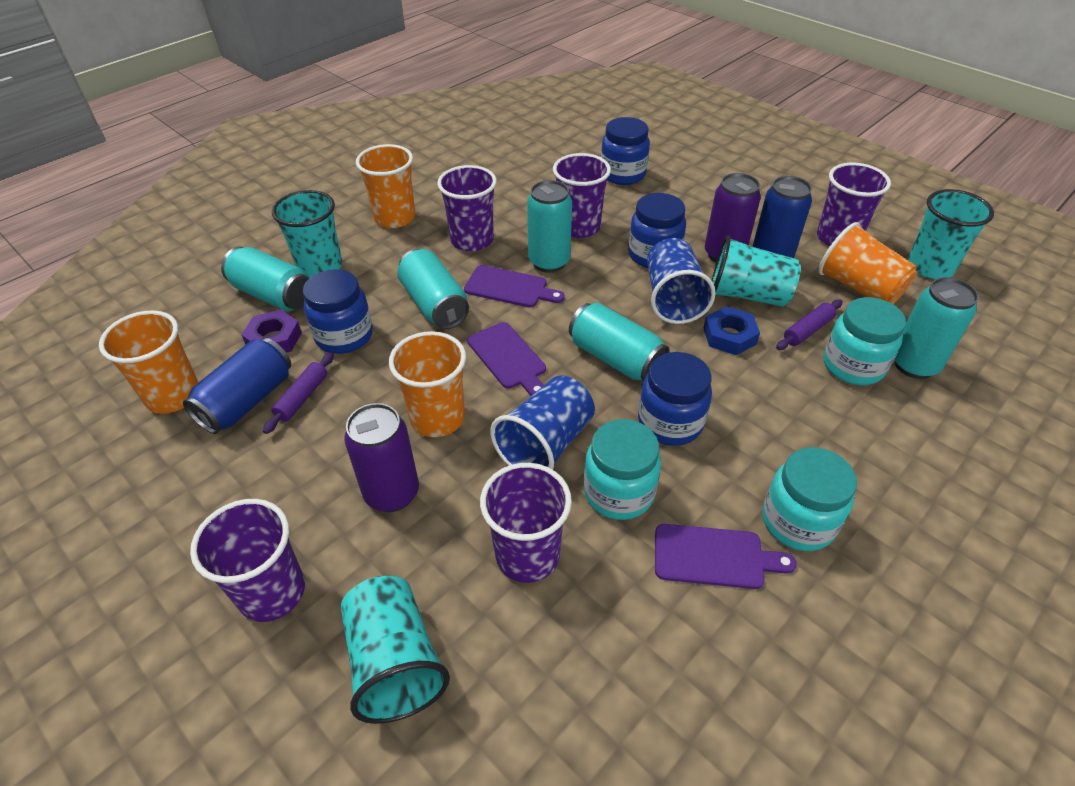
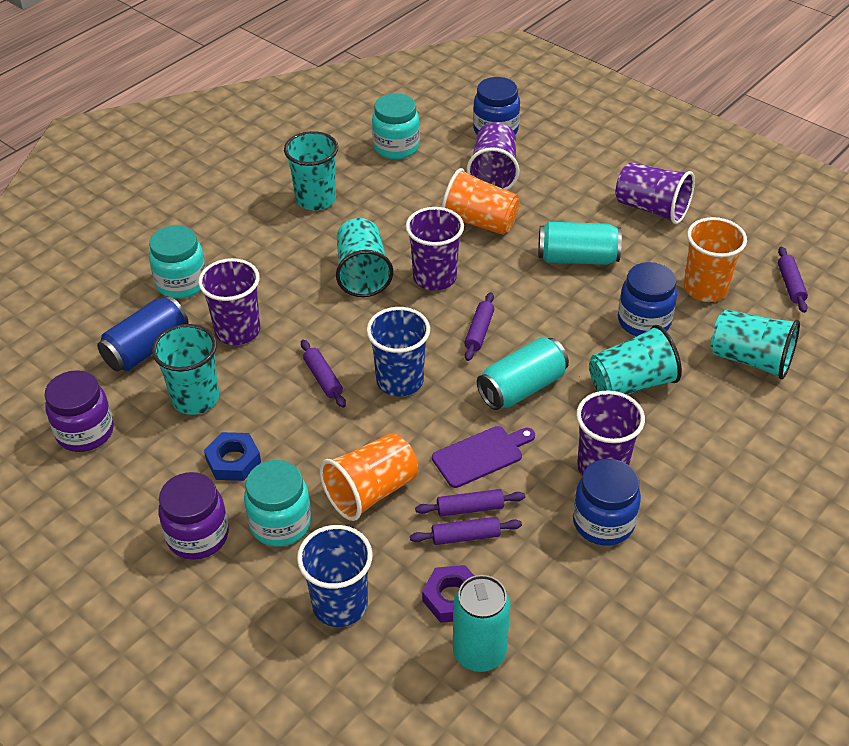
blue can: 2 -> 1
blue jar: 4 -> 3
orange cup: 4 -> 3
purple can: 2 -> 0
purple cutting board: 3 -> 1
purple jar: 0 -> 2
purple rolling pin: 2 -> 5
turquoise can: 5 -> 3
turquoise cup: 4 -> 5

